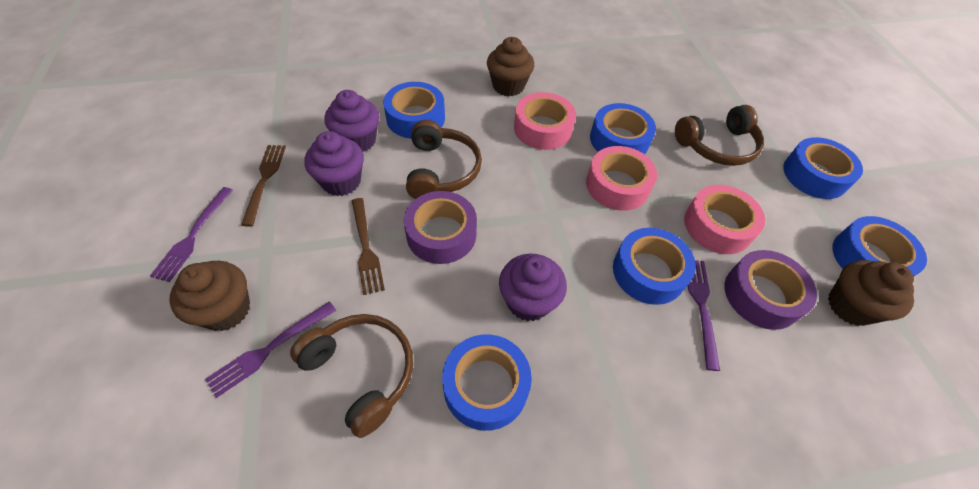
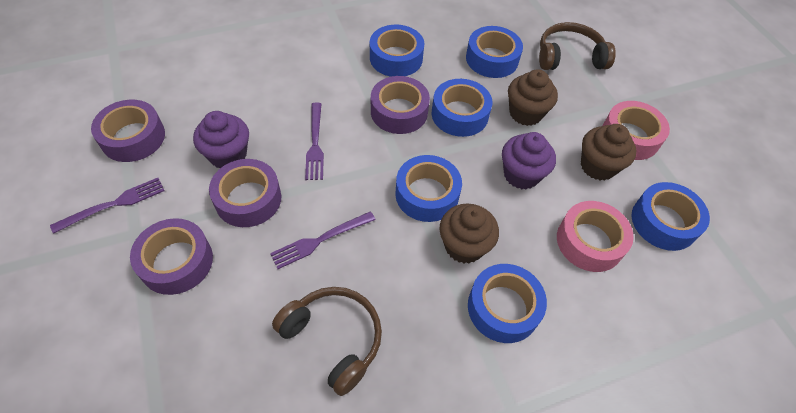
brown fork: 2 -> 0
brown headphones: 3 -> 2
pink tape: 3 -> 2
purple cupcake: 3 -> 2
purple tape: 2 -> 4

